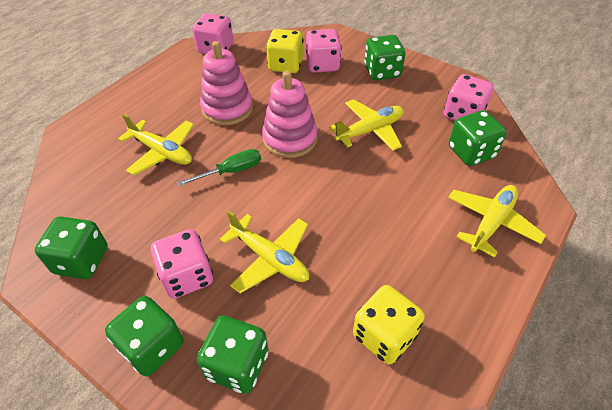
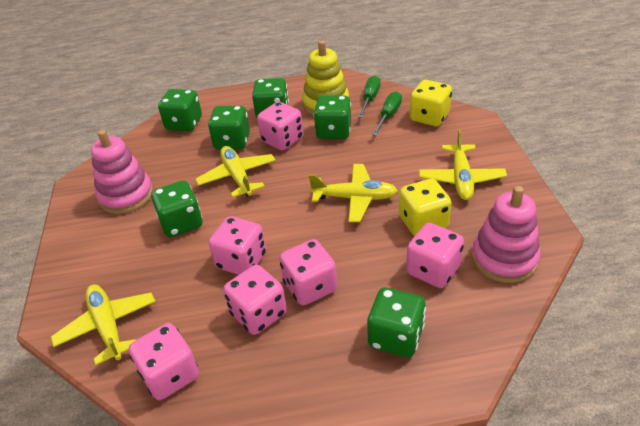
green dice: 5 -> 6
green screwdriver: 1 -> 2
pink dice: 4 -> 6
yellow stacking toy: 0 -> 1

